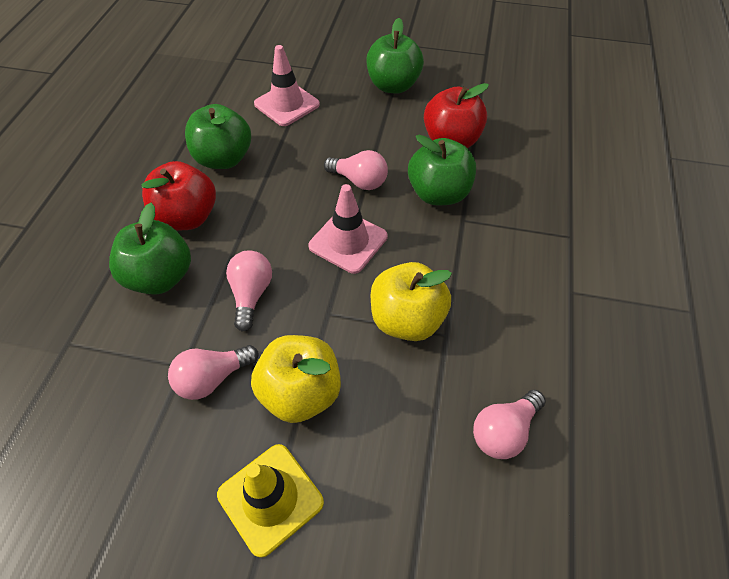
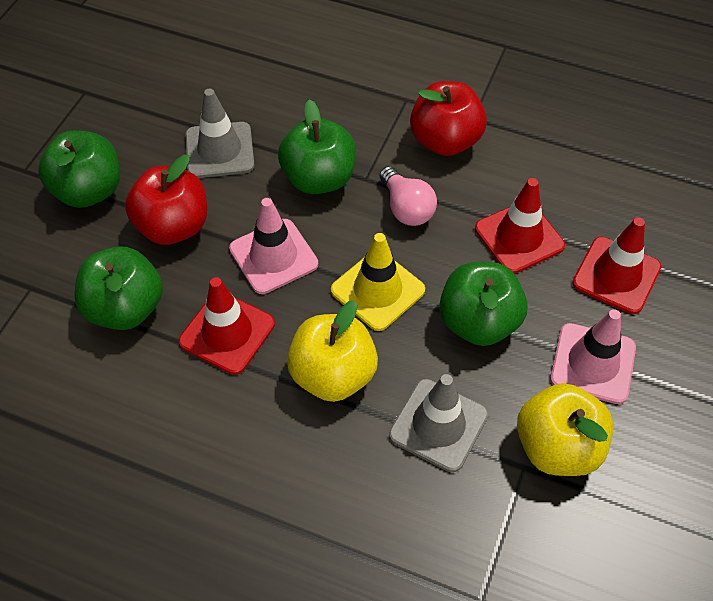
grey traffic cone: 0 -> 2
pink light bulb: 4 -> 1
red traffic cone: 0 -> 3

